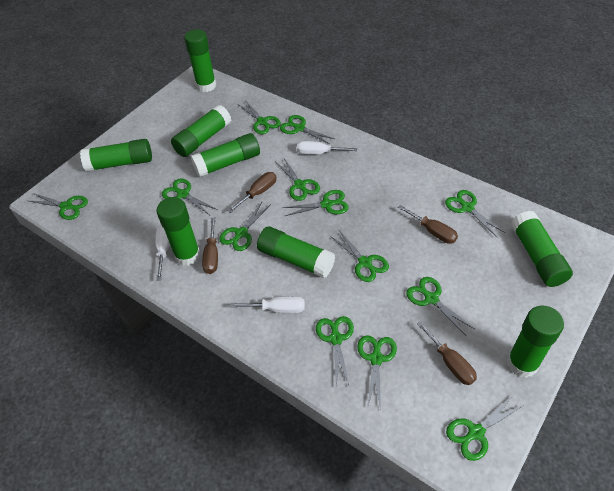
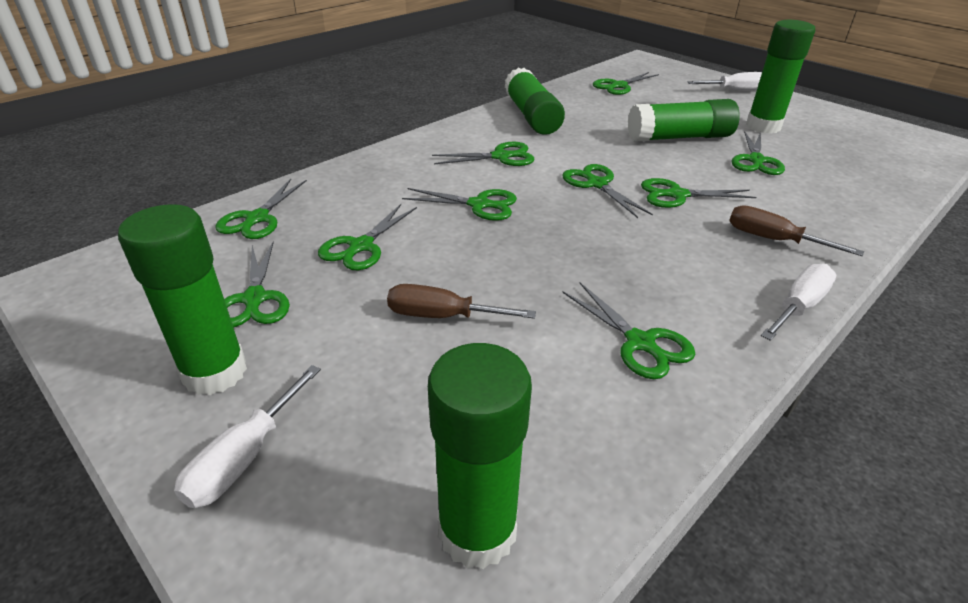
brown screwdriver: 4 -> 2
green glue stick: 8 -> 5
green scissors: 13 -> 10

